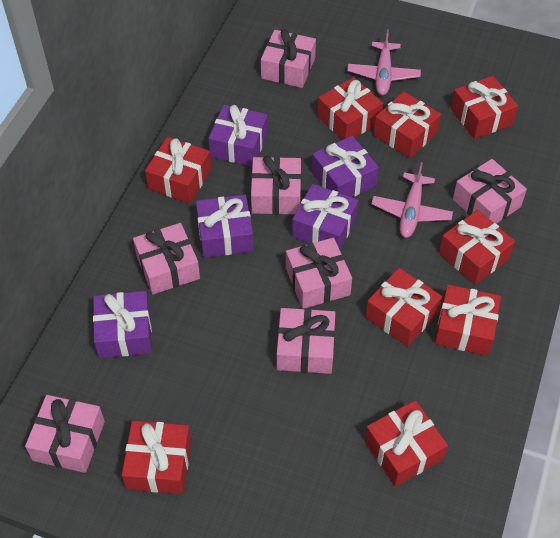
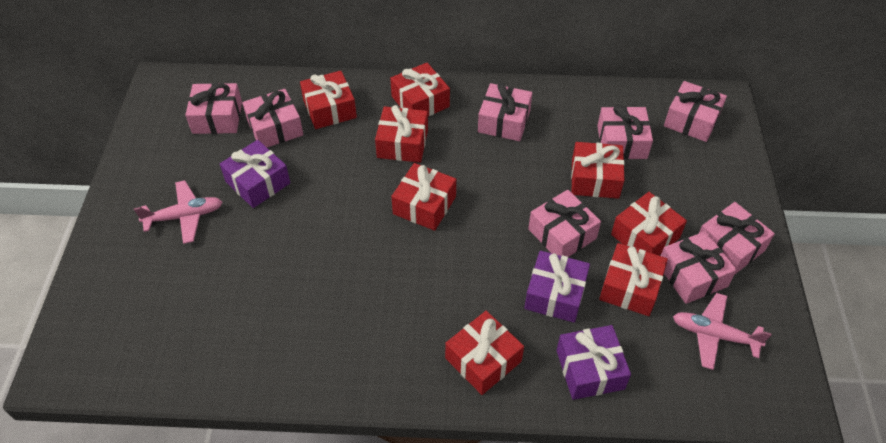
pink gift: 7 -> 8
purple gift: 5 -> 3
red gift: 9 -> 8

